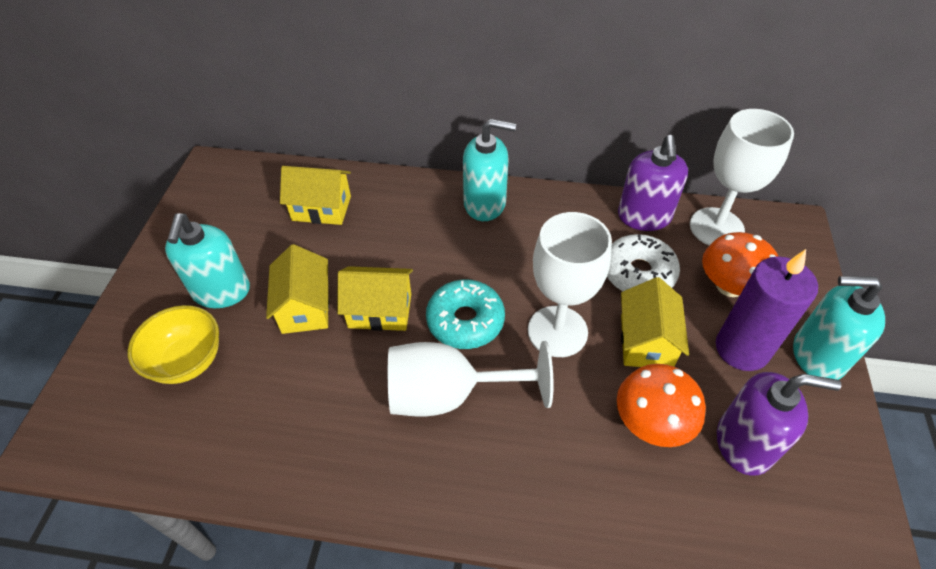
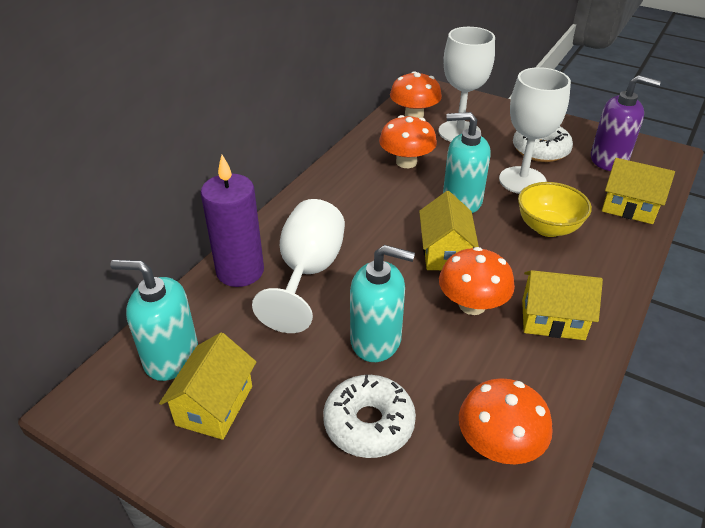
orange mushroom: 2 -> 4
purple soap dispenser: 2 -> 1
turquoise donut: 1 -> 0
white donut: 1 -> 2

